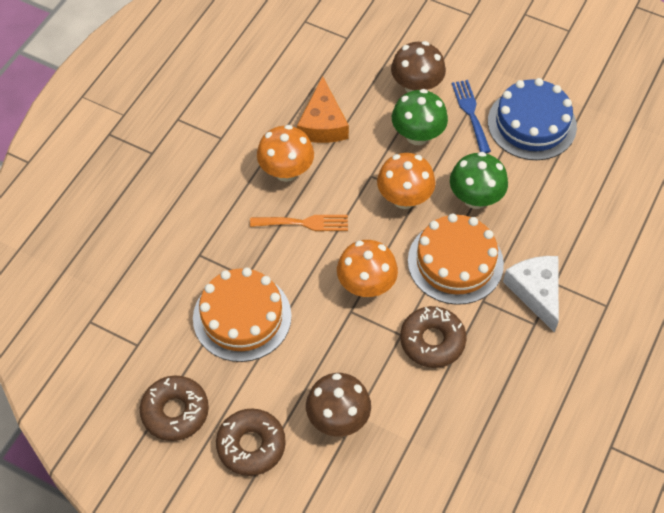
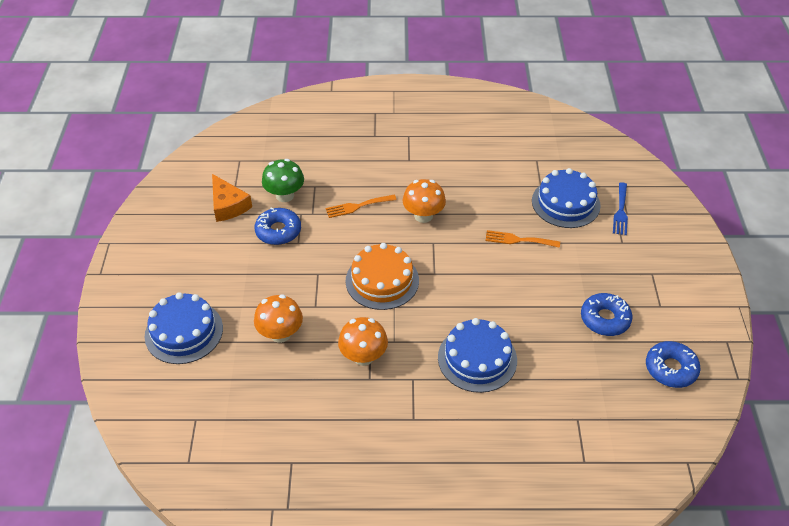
blue cake: 1 -> 3
blue donut: 0 -> 3
brown donut: 3 -> 0
brown mushroom: 2 -> 0
green mushroom: 2 -> 1
orange cake: 2 -> 1
orange fork: 1 -> 2
white cheese: 1 -> 0

